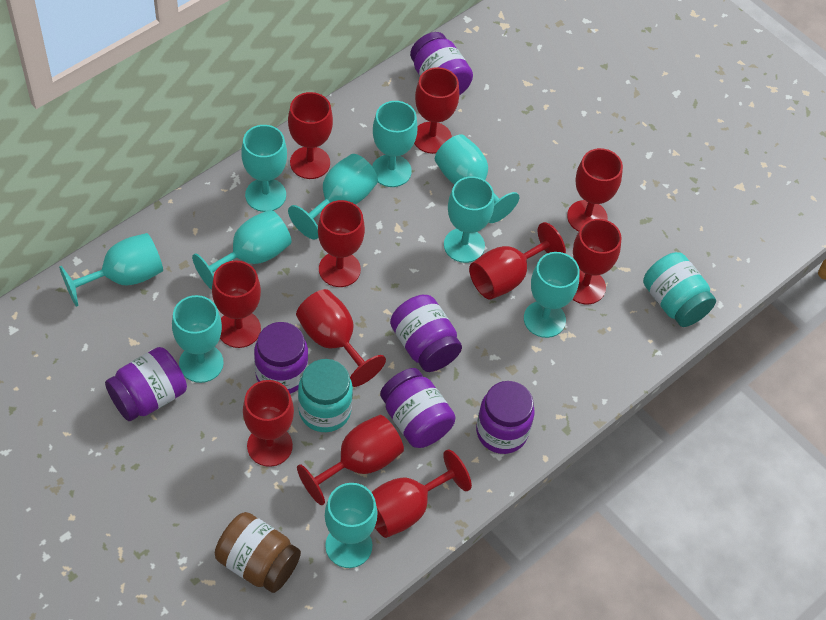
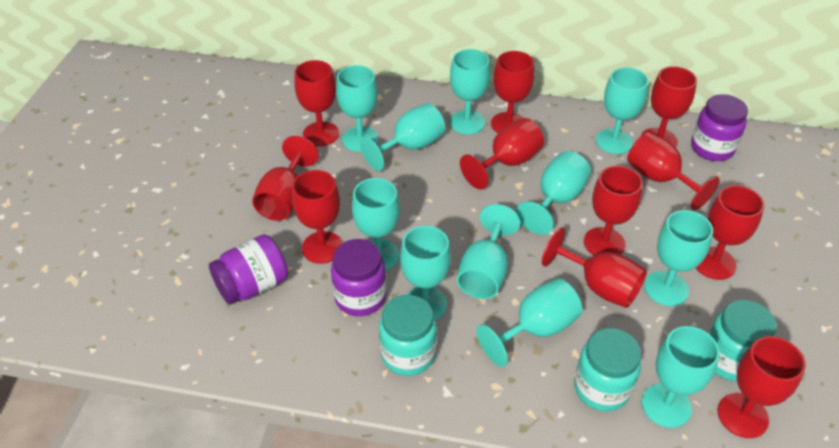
brown jar: 1 -> 0
purple jar: 6 -> 3
turquoise goblet: 10 -> 11
turquoise jar: 2 -> 3

